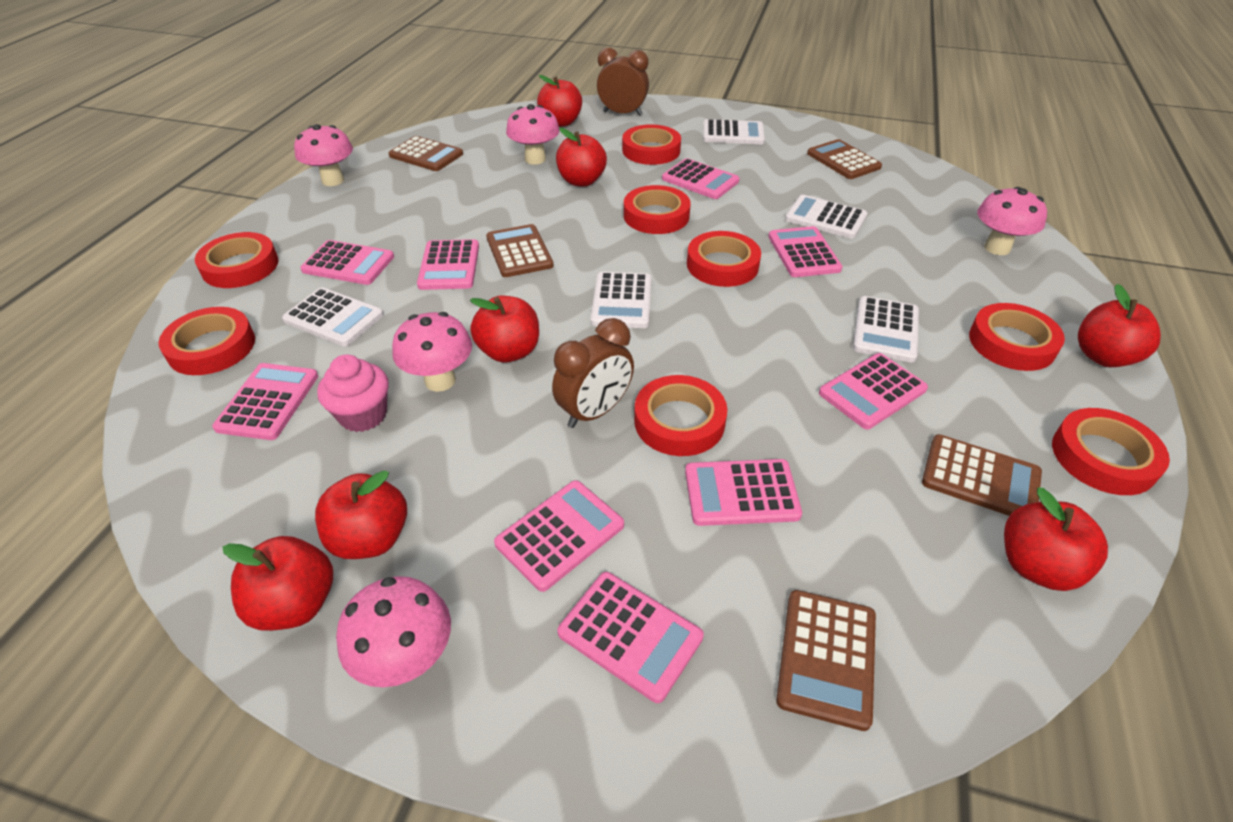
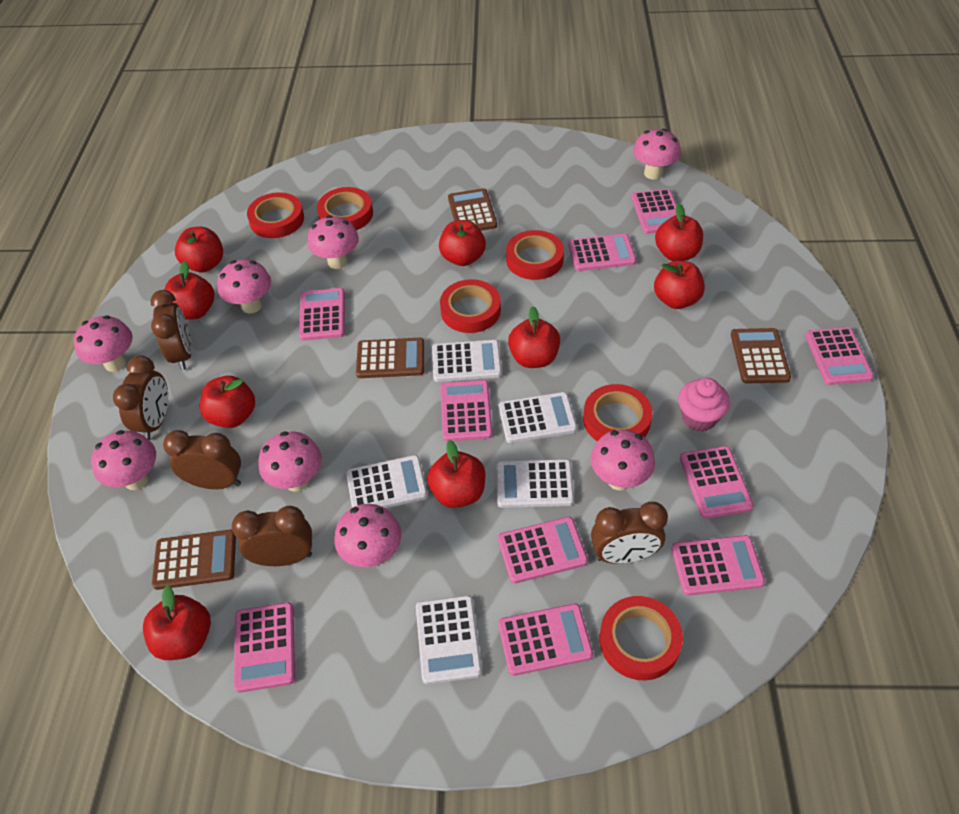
brown calculator: 5 -> 4
brown clock: 2 -> 5
pink calculator: 9 -> 10
pink mushroom: 5 -> 8
red apple: 7 -> 9
red tape: 8 -> 6

